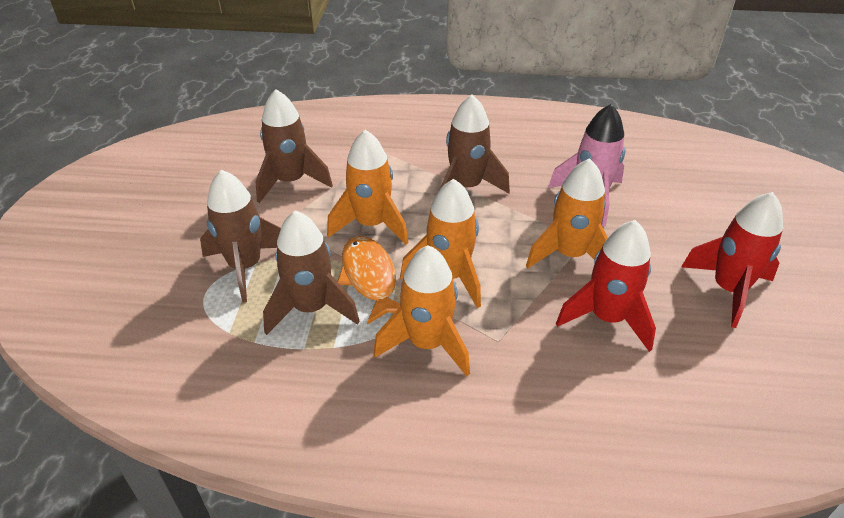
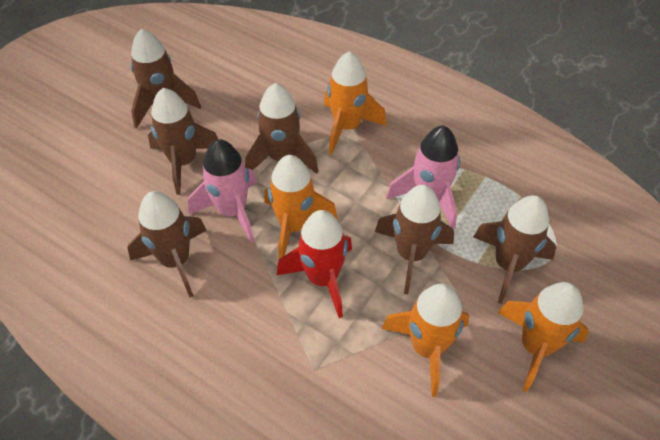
brown rocket: 4 -> 6
orange fish: 1 -> 0
pink rocket: 1 -> 2
red rocket: 2 -> 1

